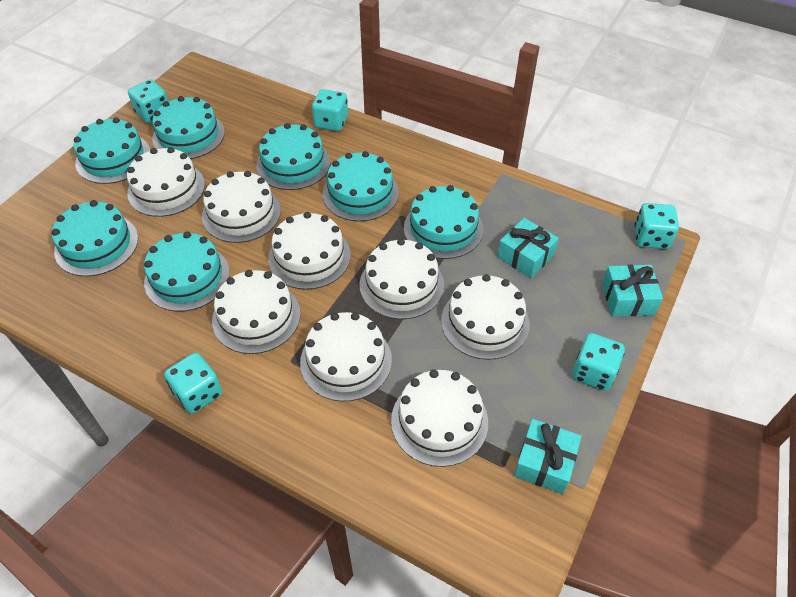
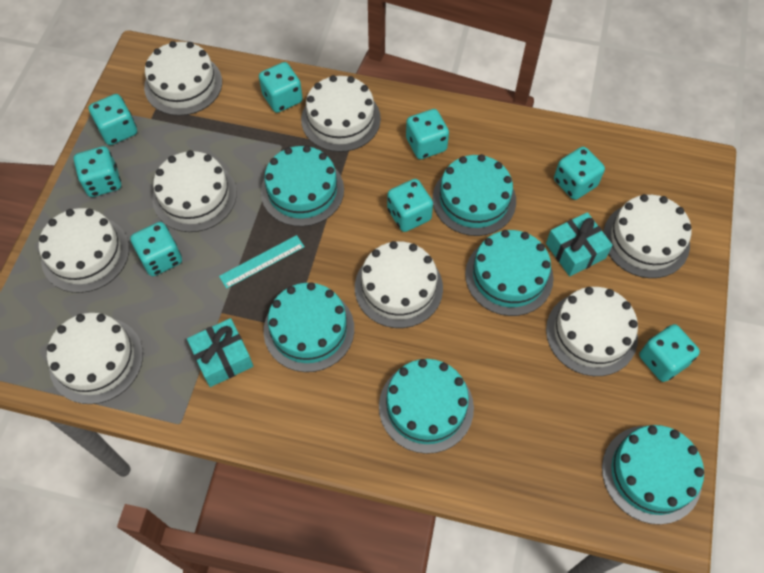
turquoise cake: 7 -> 6
turquoise dice: 5 -> 8
turquoise gift: 3 -> 2
turquoise ruler: 0 -> 1

